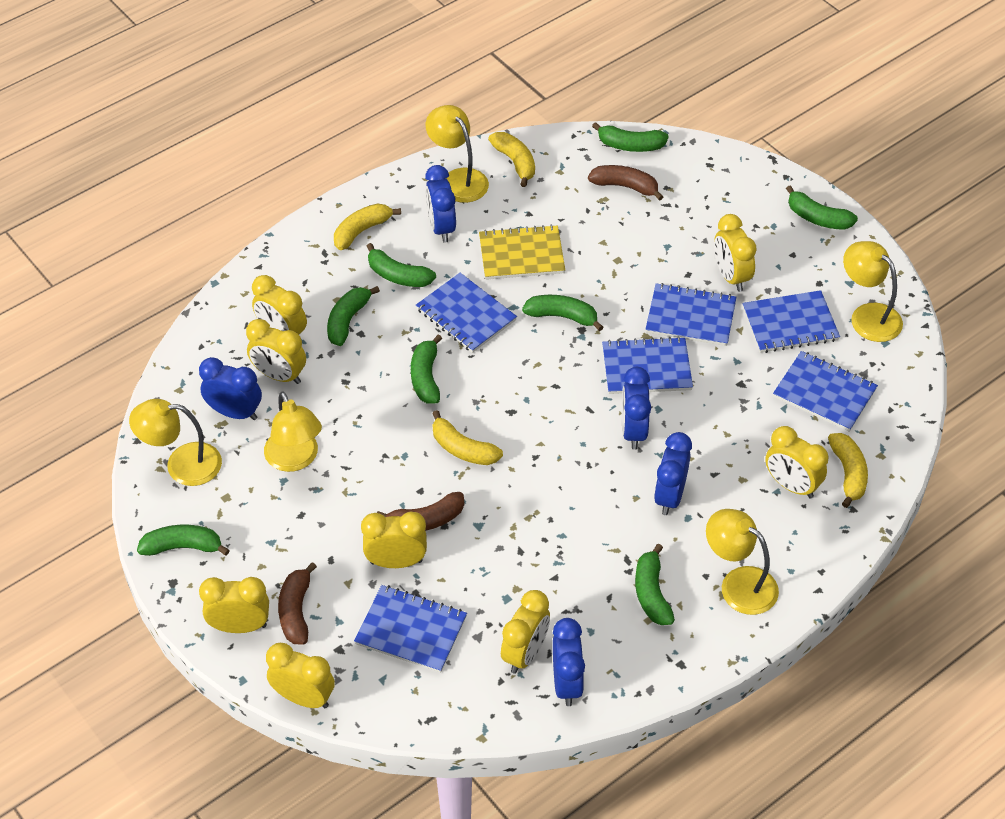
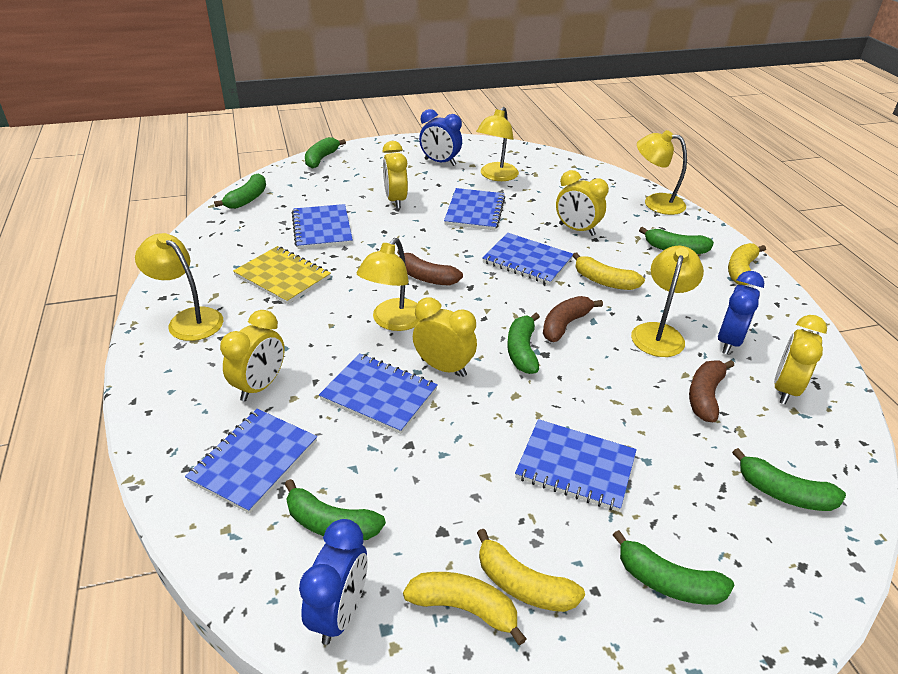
blue clock: 5 -> 3
green banana: 8 -> 7
yellow clock: 8 -> 5

